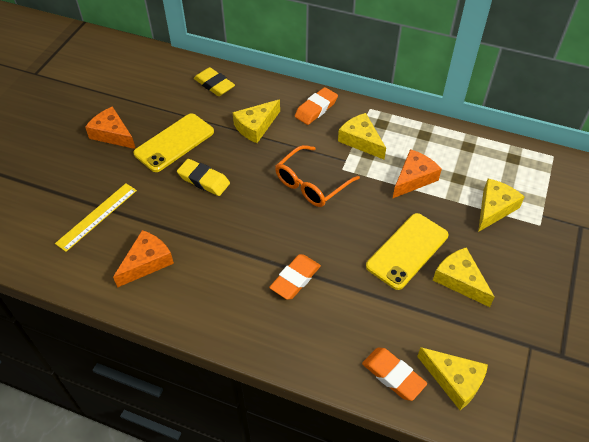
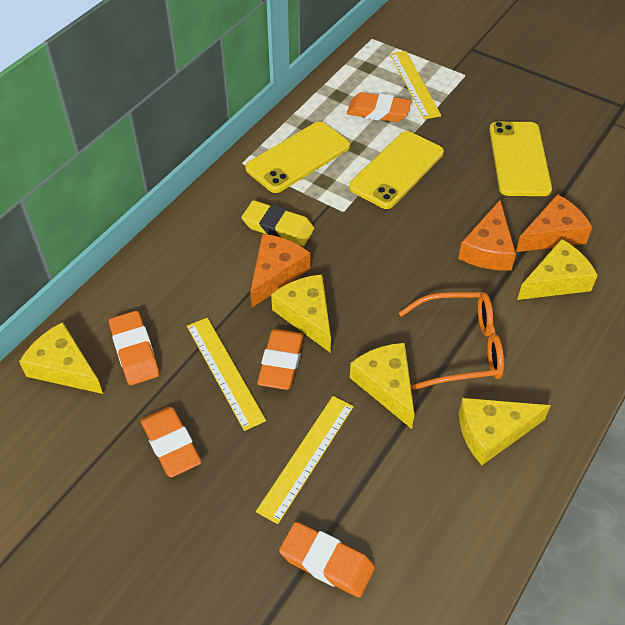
orange eraser: 3 -> 5
yellow eraser: 2 -> 1
yellow phone: 2 -> 3
yellow ruler: 1 -> 3

